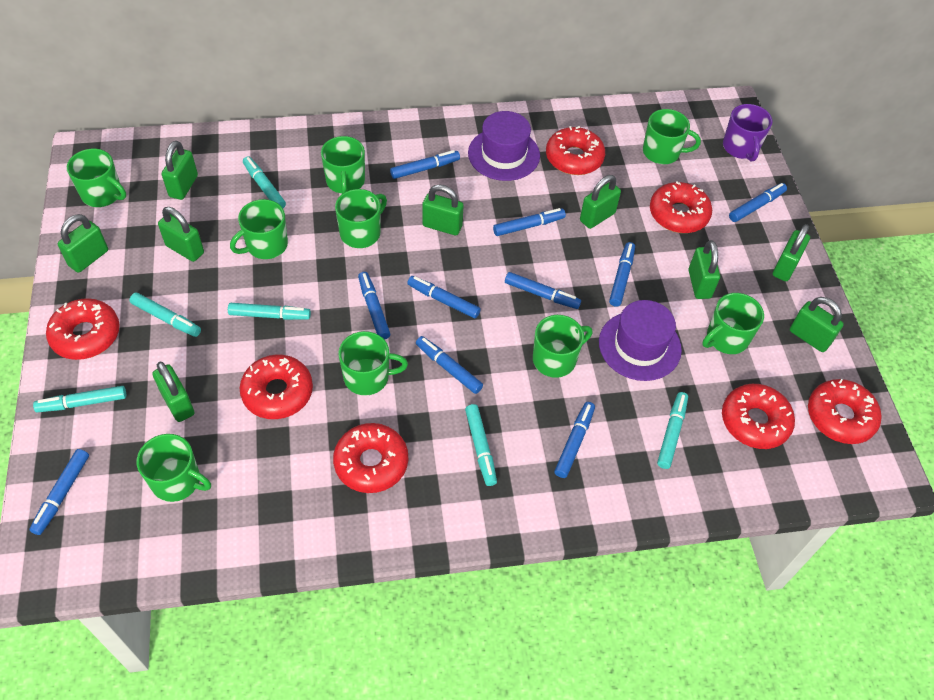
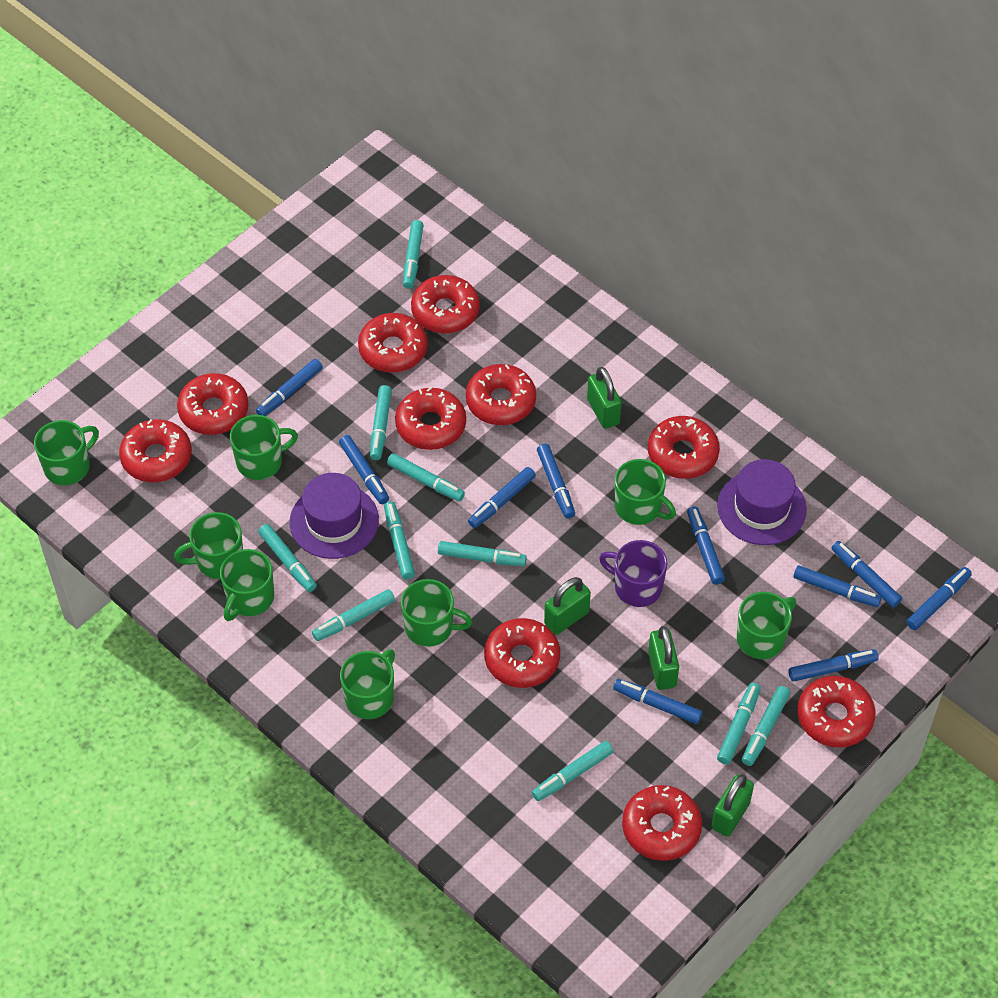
green mug: 9 -> 8
green padlock: 9 -> 4
red donut: 7 -> 10
turquoise marker: 6 -> 10

